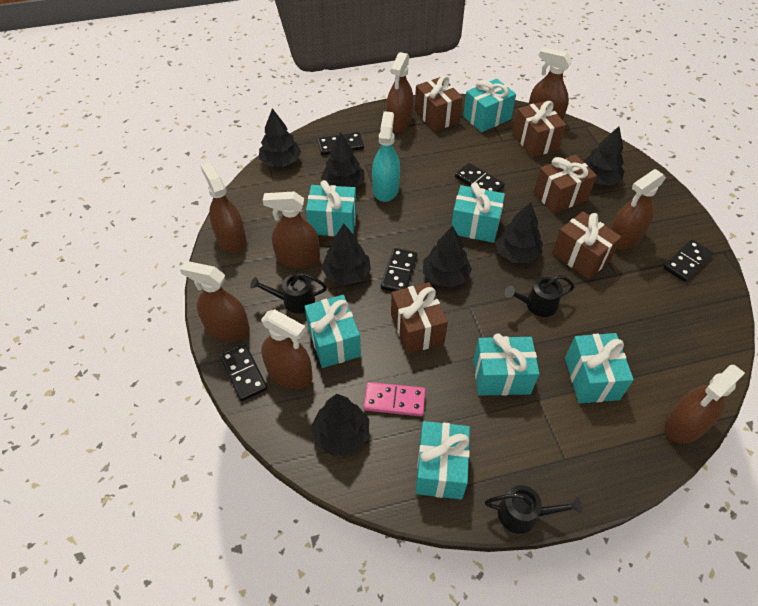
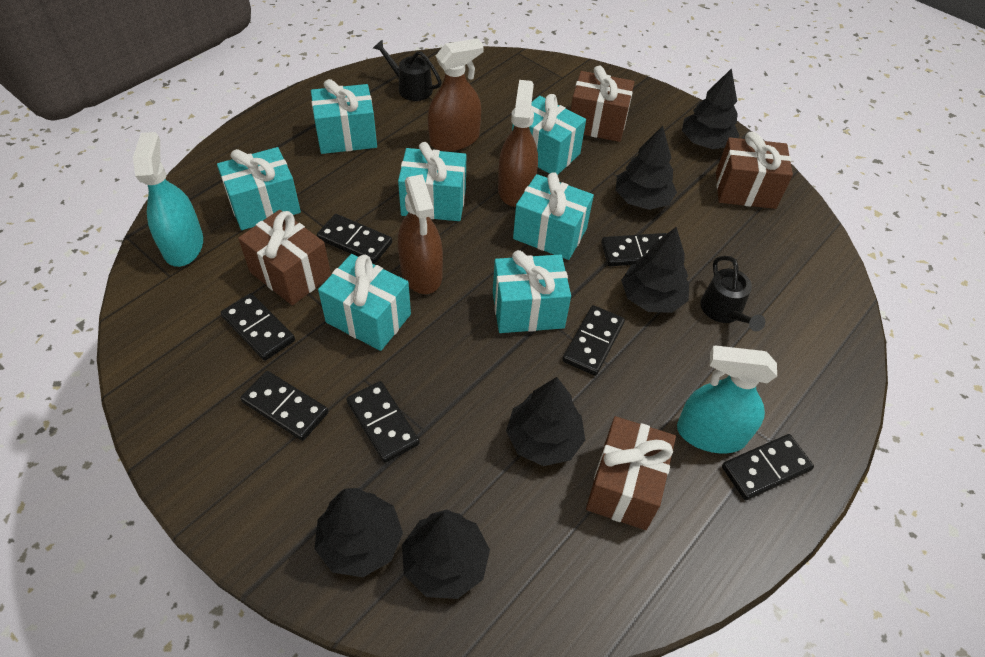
black domino: 5 -> 7
black tree: 7 -> 6
black watering can: 3 -> 2
brown gift: 5 -> 4
brown spray bottle: 8 -> 3
pink domino: 1 -> 0
turquoise spray bottle: 1 -> 2

